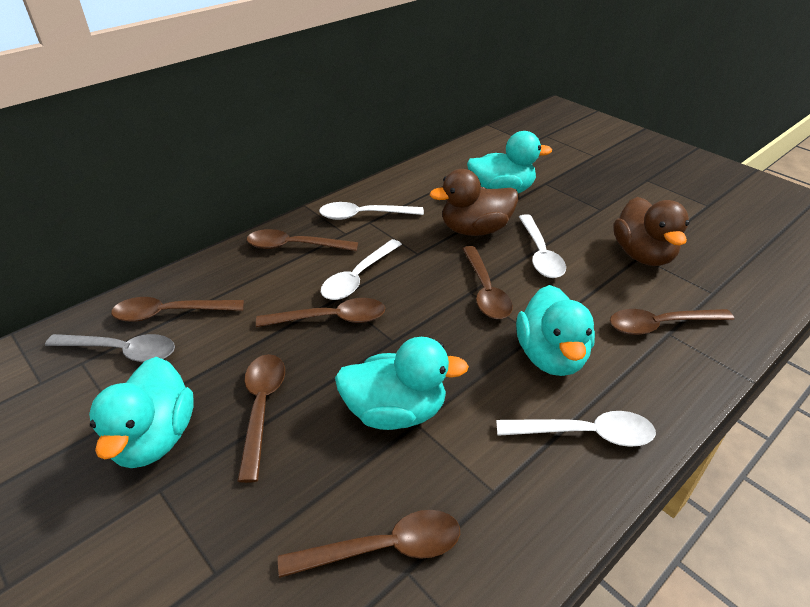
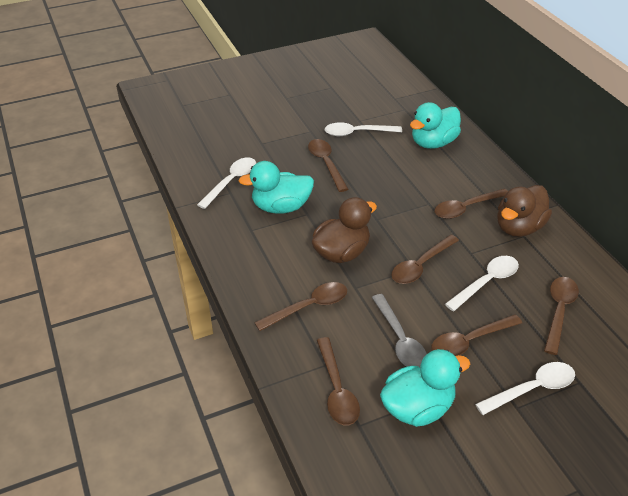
turquoise duck: 4 -> 3

